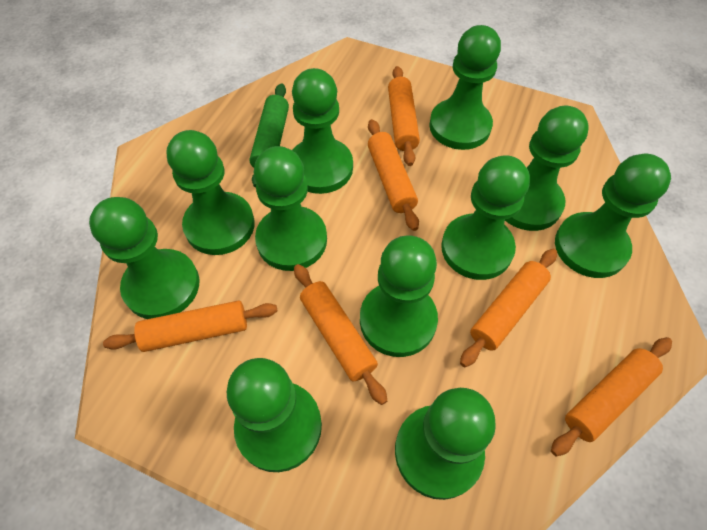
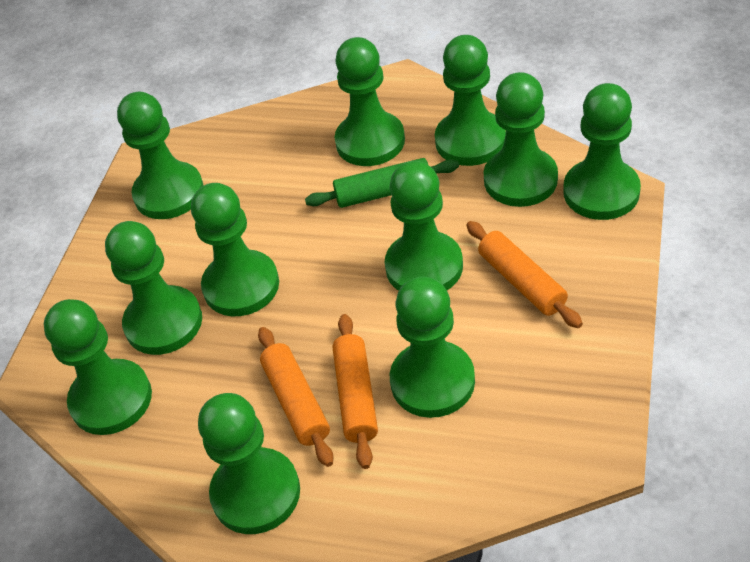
orange rolling pin: 6 -> 3

